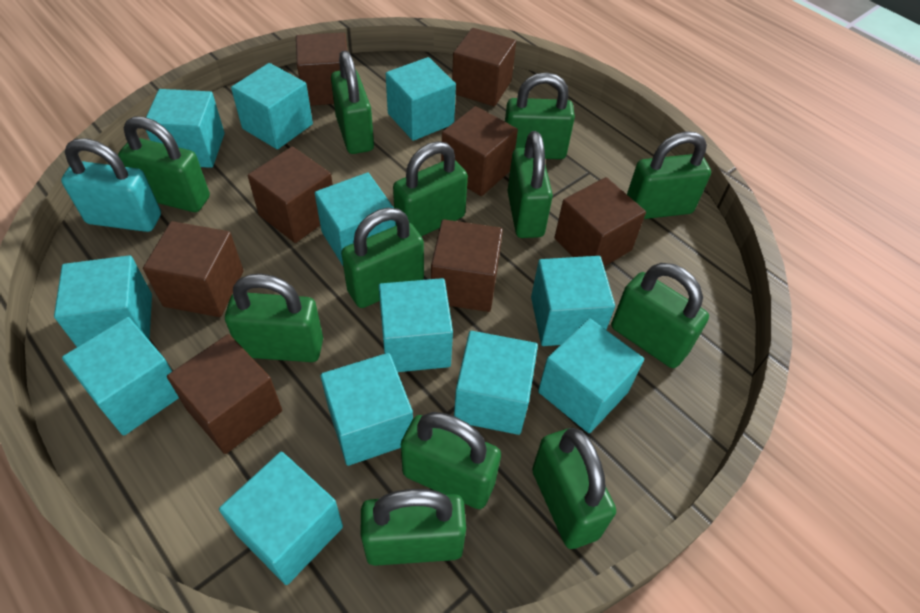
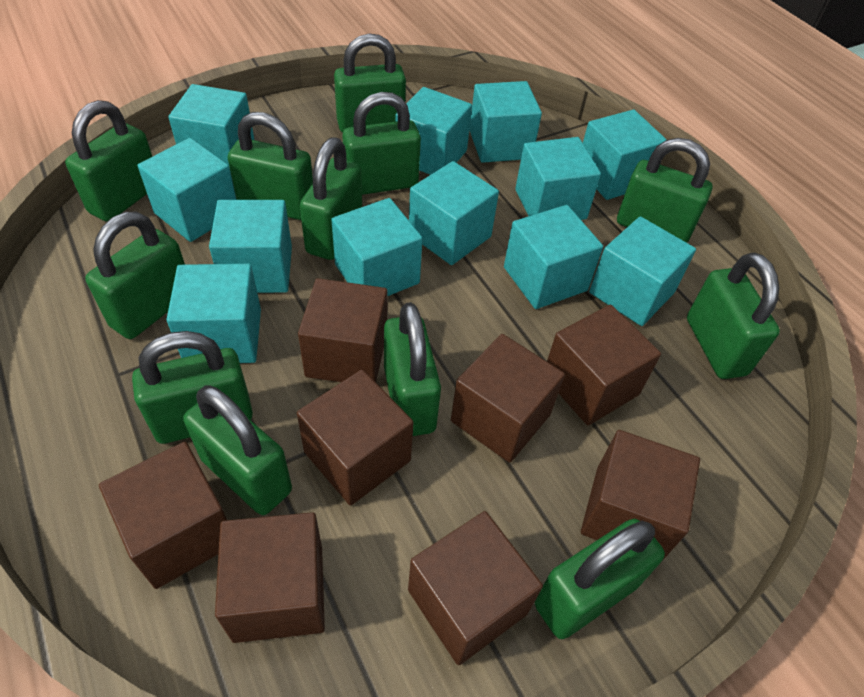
turquoise padlock: 1 -> 0

